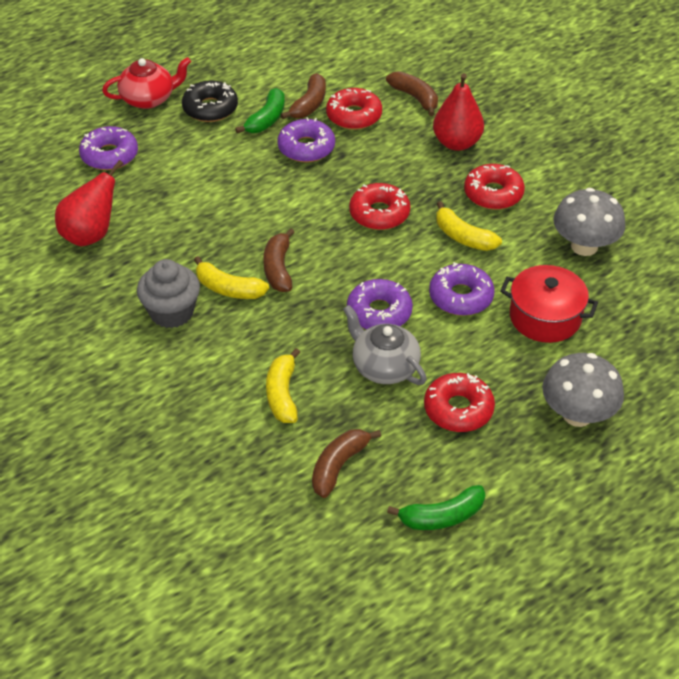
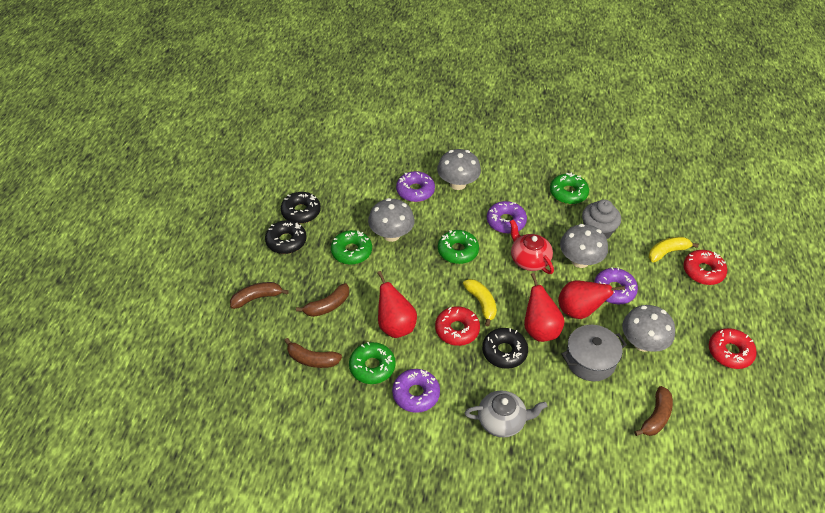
black donut: 1 -> 3
green banana: 2 -> 0
green donut: 0 -> 4
grey mushroom: 2 -> 4
grey pot: 0 -> 1
red donut: 4 -> 3
red pear: 2 -> 3
red pot: 1 -> 0
yellow banana: 3 -> 2

